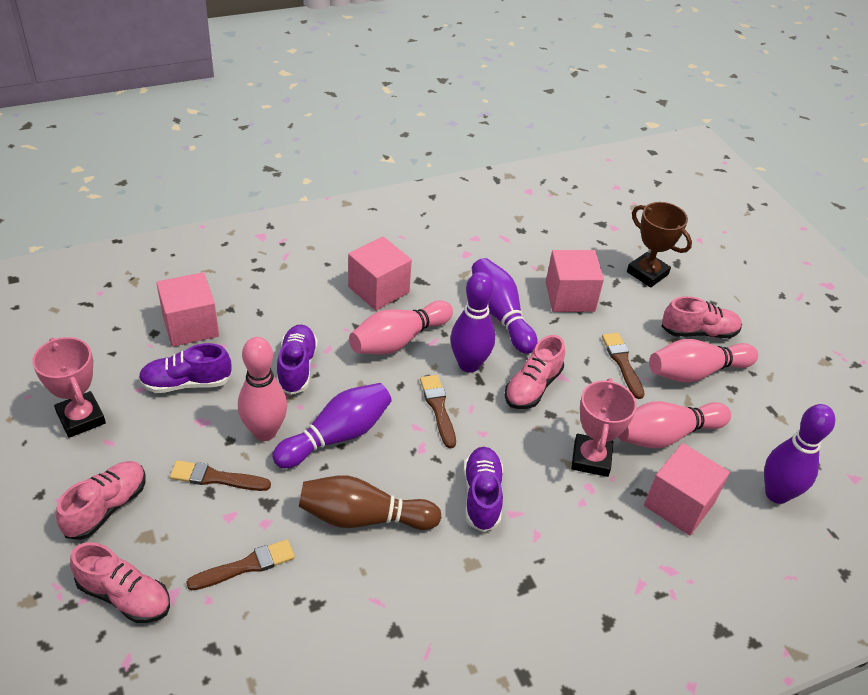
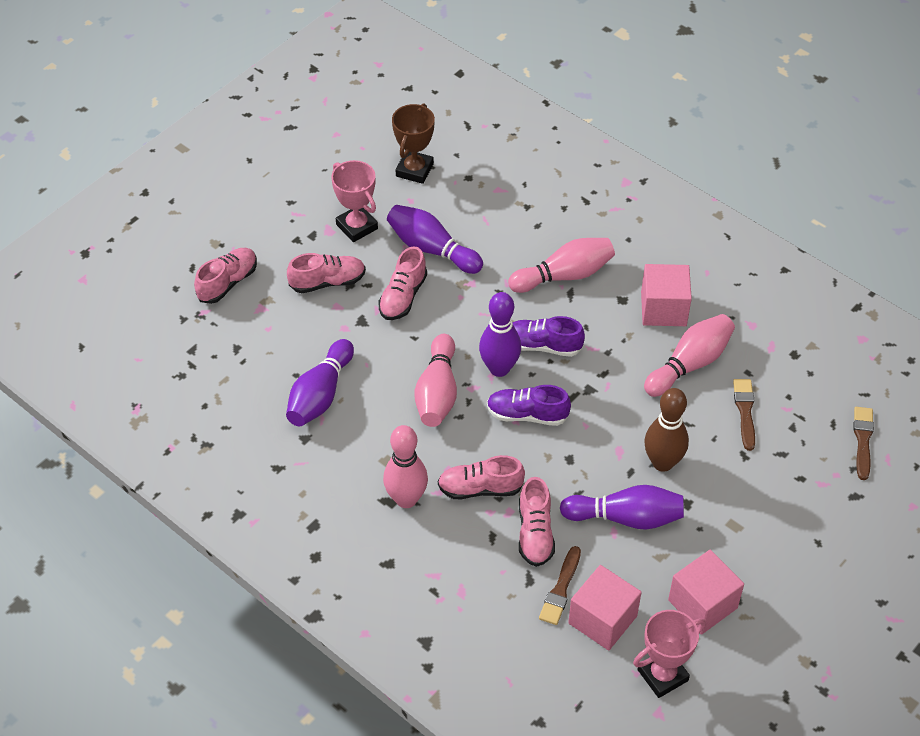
brown brush: 4 -> 3
pink cube: 4 -> 3
pink shoe: 4 -> 5
purple shoe: 3 -> 2

